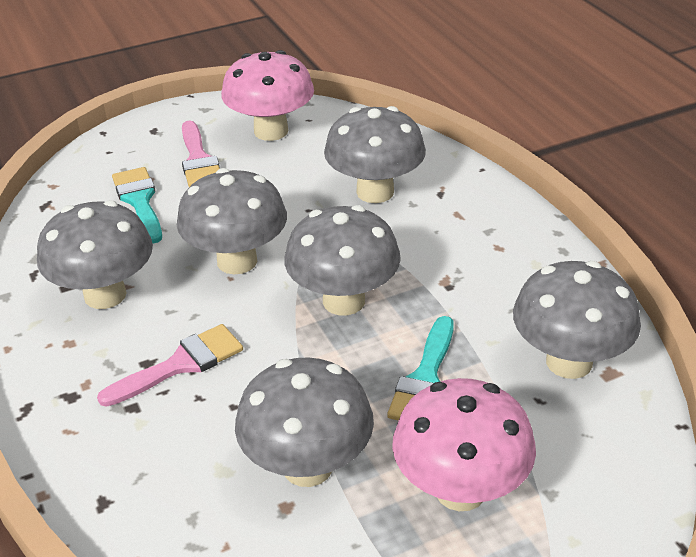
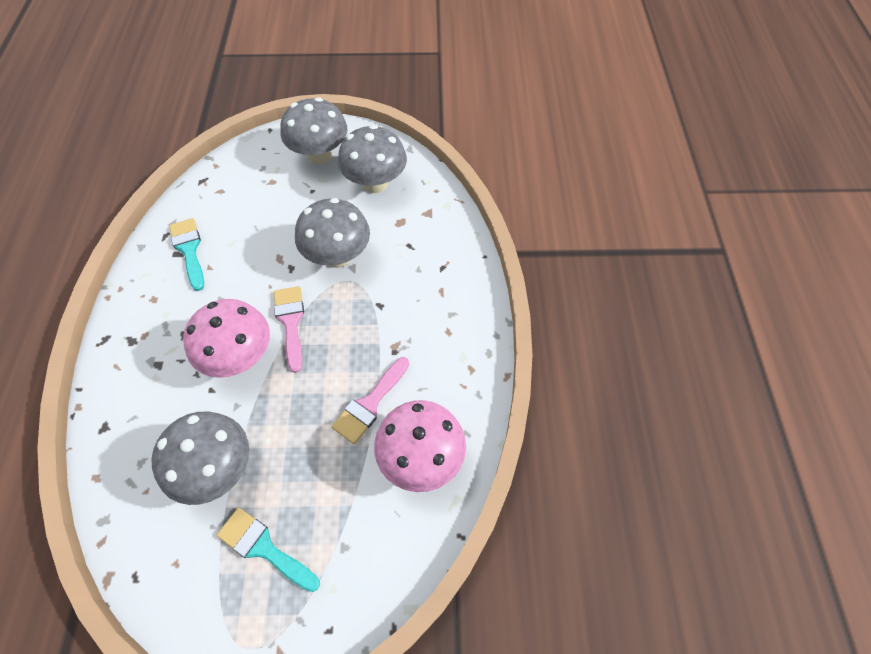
grey mushroom: 6 -> 4

